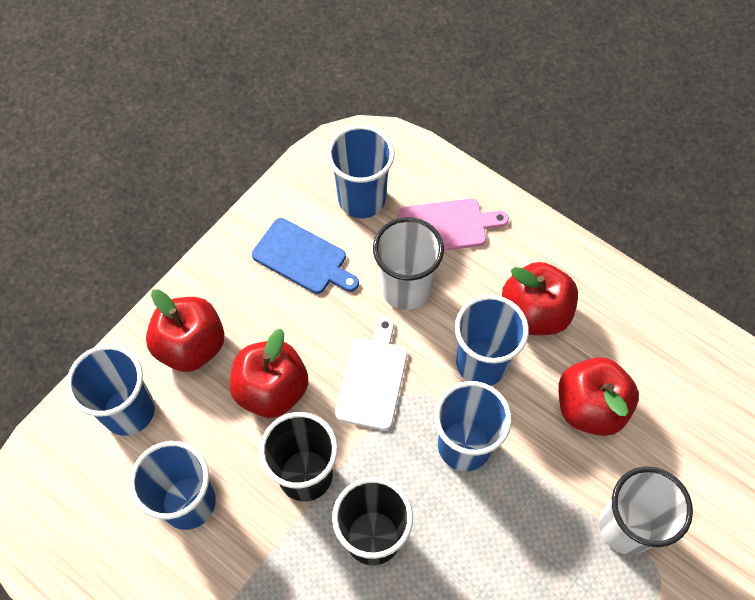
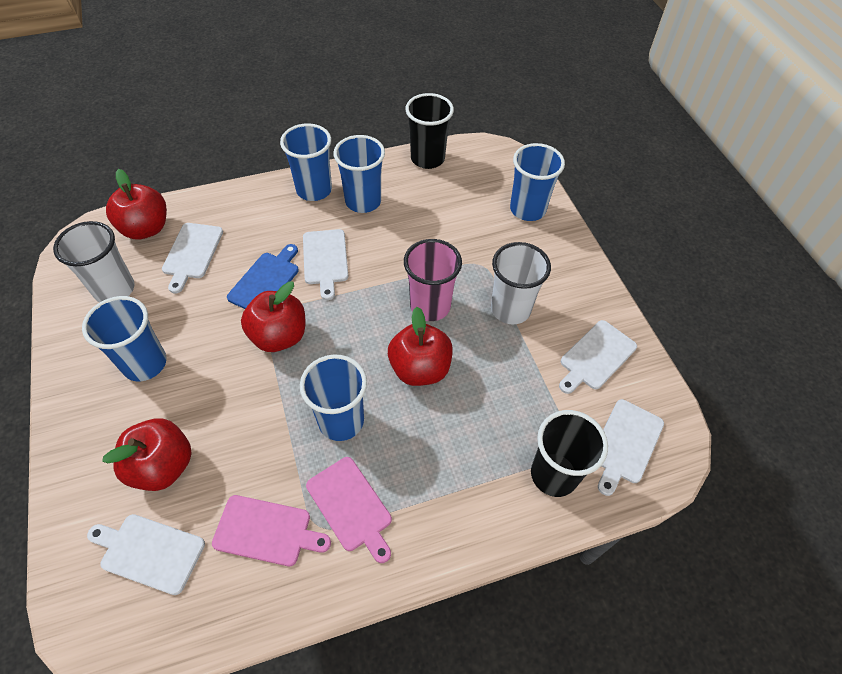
pink cup: 0 -> 1
pink cutting board: 1 -> 2
white cutting board: 1 -> 5

